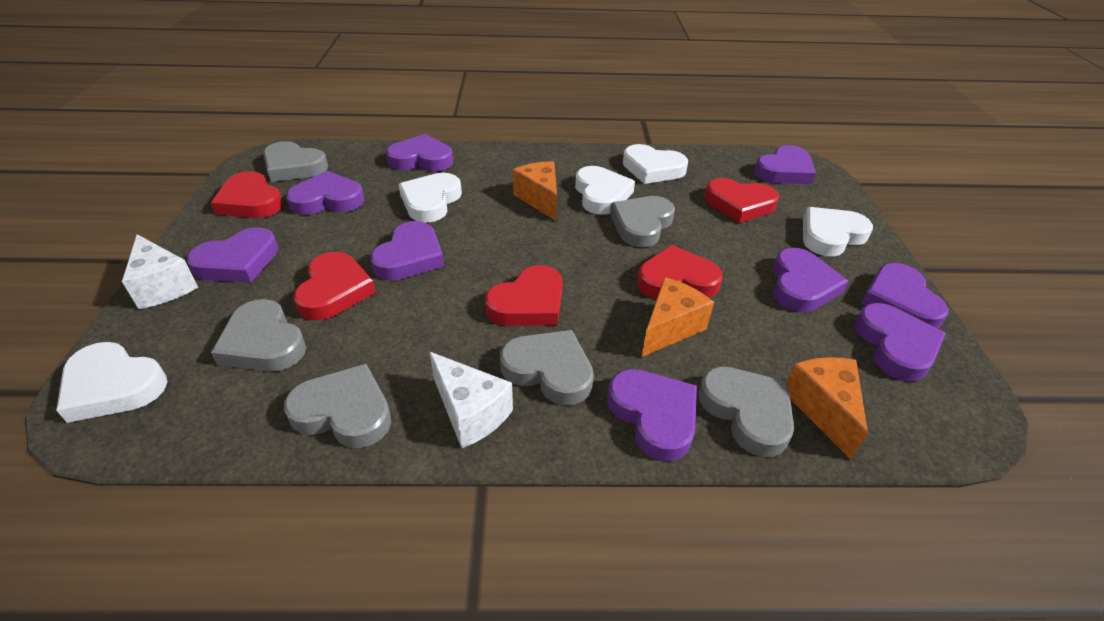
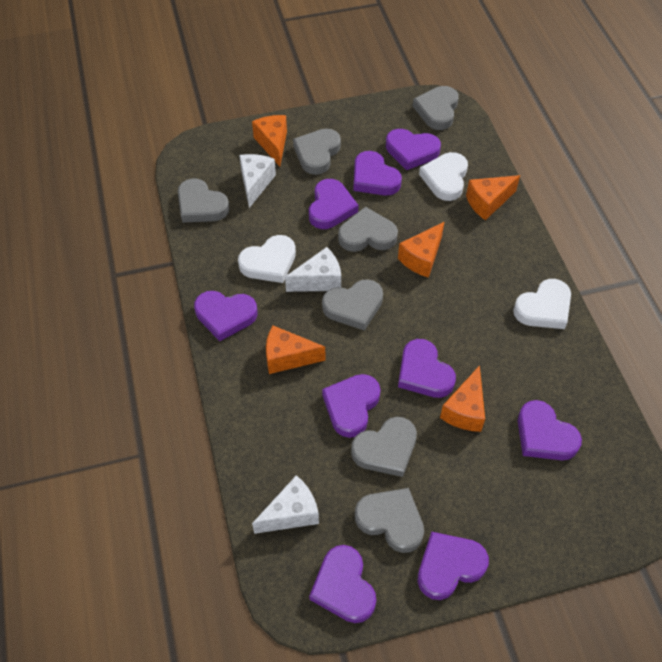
grey heart: 6 -> 7
orange cheese: 3 -> 5
red heart: 5 -> 0
white cheese: 2 -> 3
white heart: 5 -> 3

